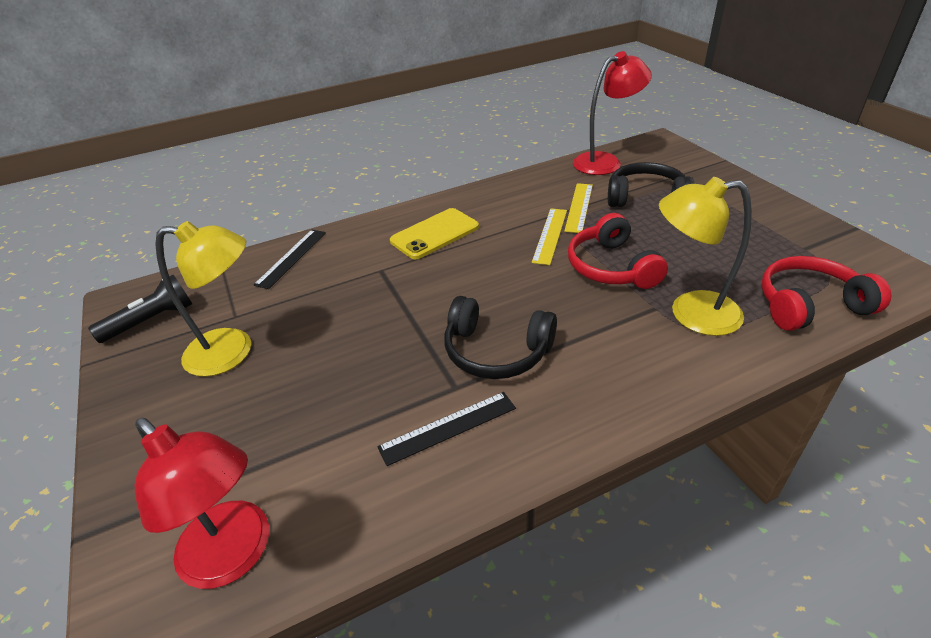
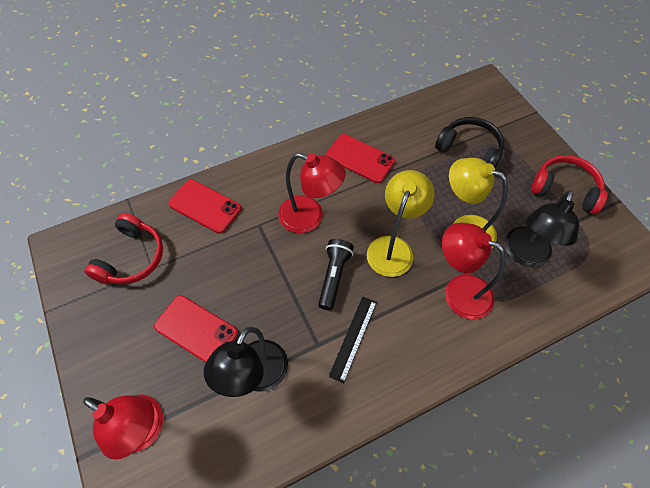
black headphones: 2 -> 1
black lamp: 0 -> 2
black ruler: 2 -> 1
red lamp: 2 -> 3
red phone: 0 -> 3
yellow phone: 1 -> 0
yellow ruler: 2 -> 0

